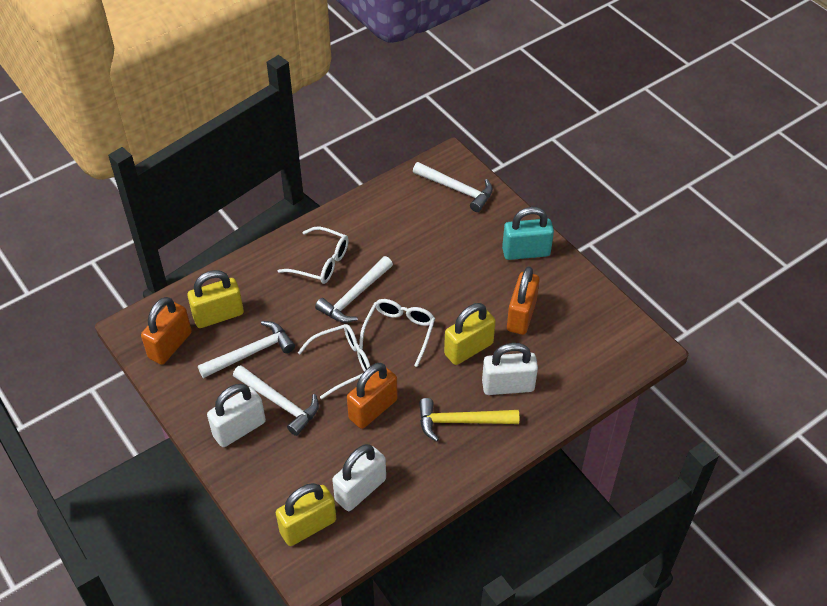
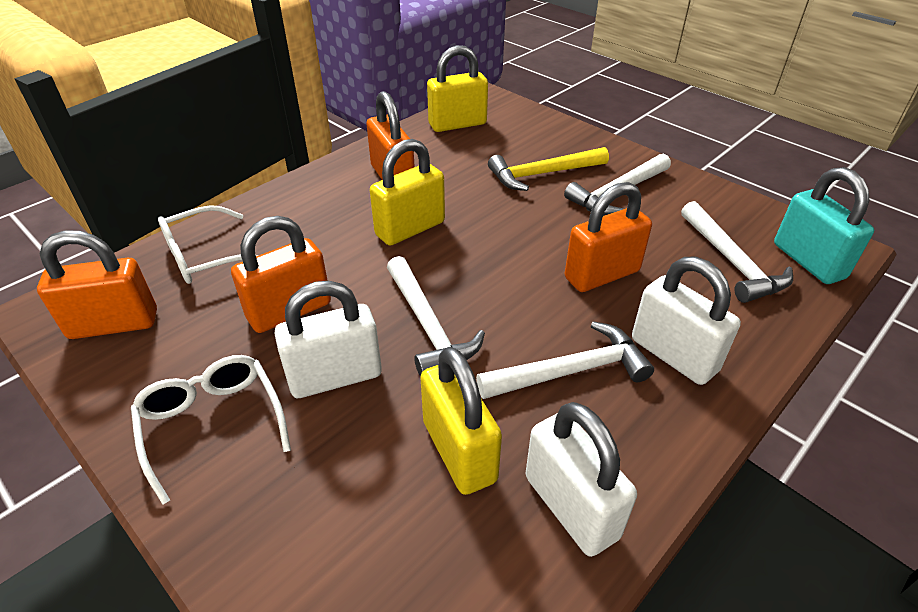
orange padlock: 3 -> 4
white glasses: 3 -> 2

